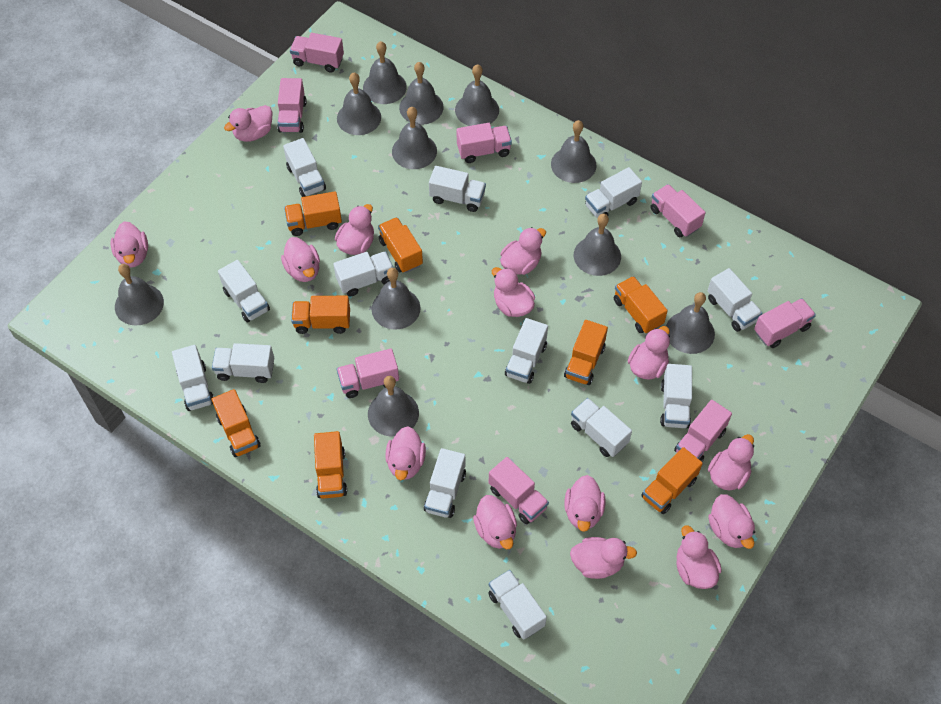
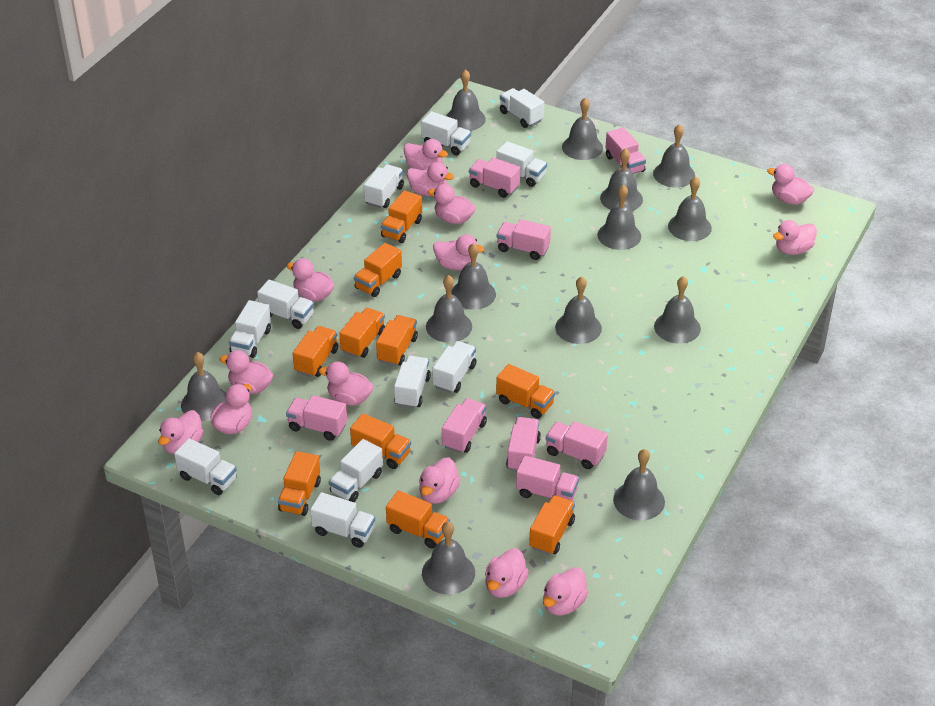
grey bell: 11 -> 13
orange truck: 8 -> 10
white truck: 13 -> 11

